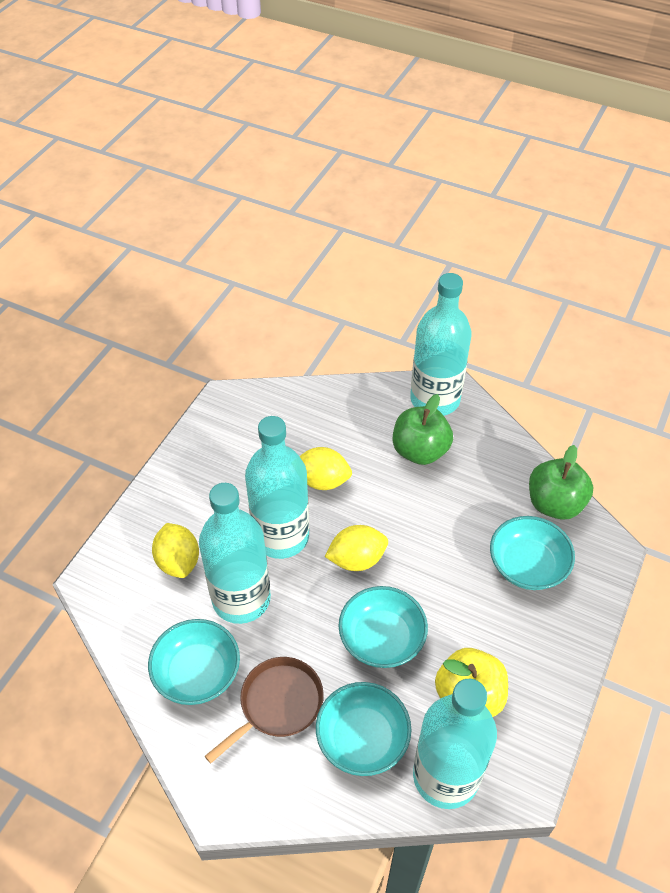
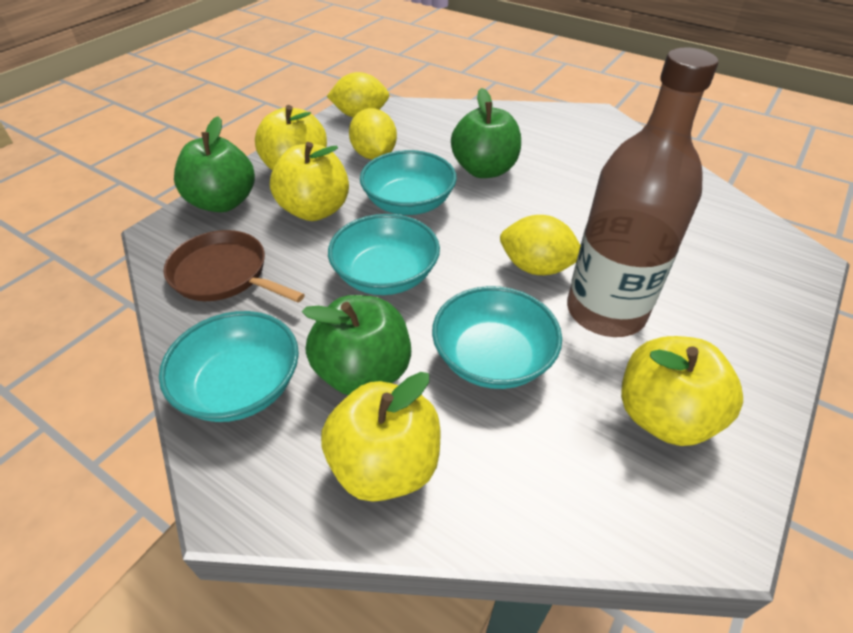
brown bottle: 0 -> 1
green apple: 2 -> 3
turquoise bottle: 4 -> 0
yellow apple: 1 -> 4

